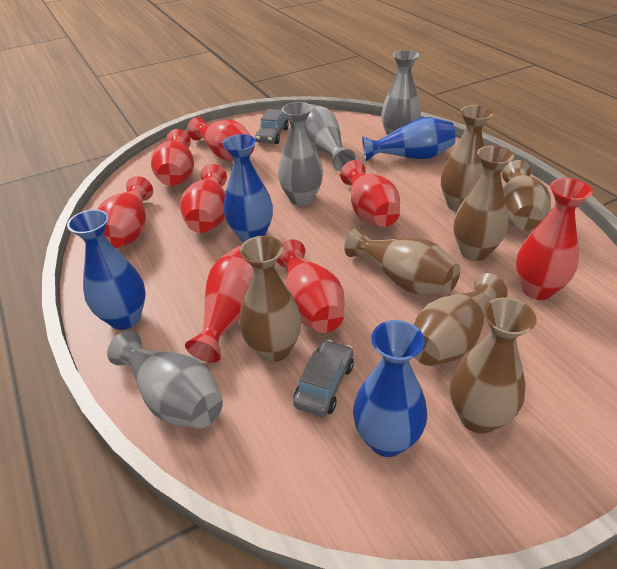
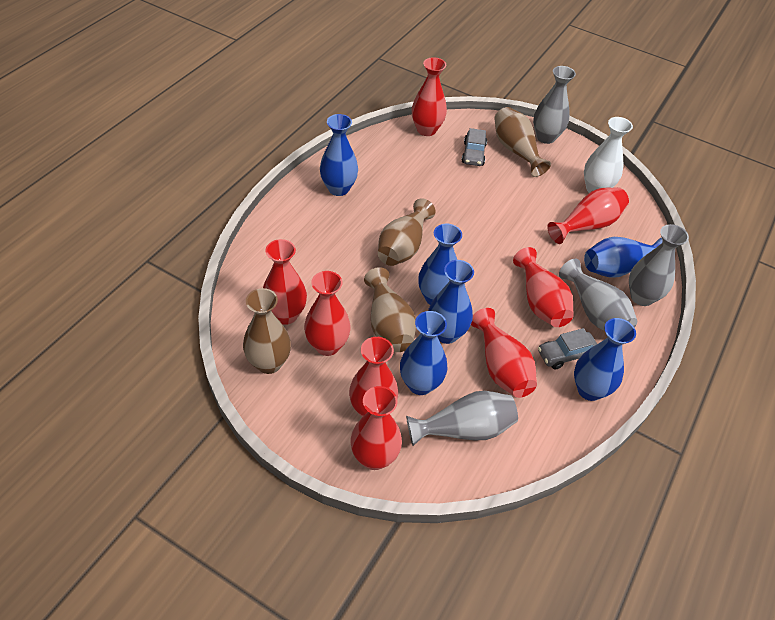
blue vase: 4 -> 6
brown vase: 7 -> 4
white vase: 0 -> 1

